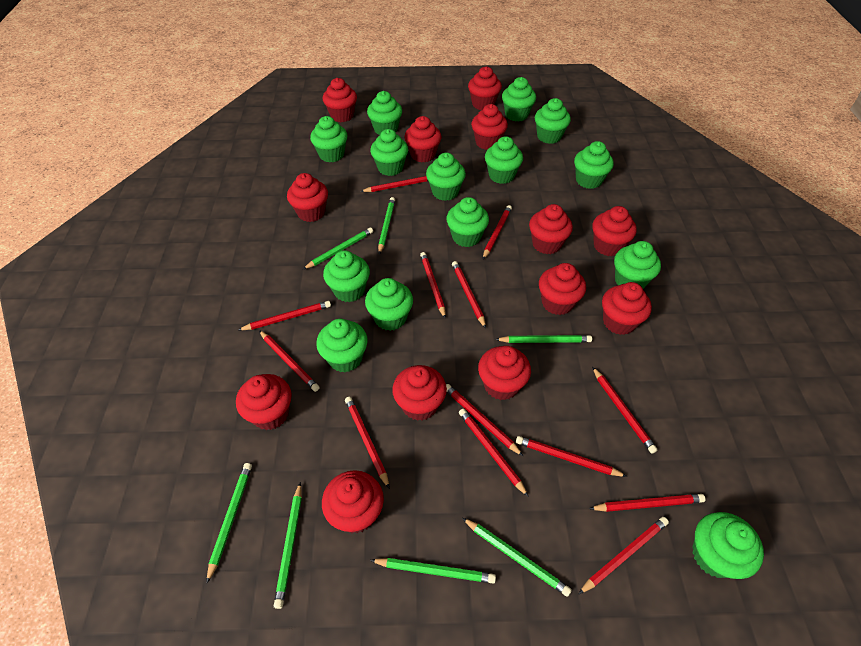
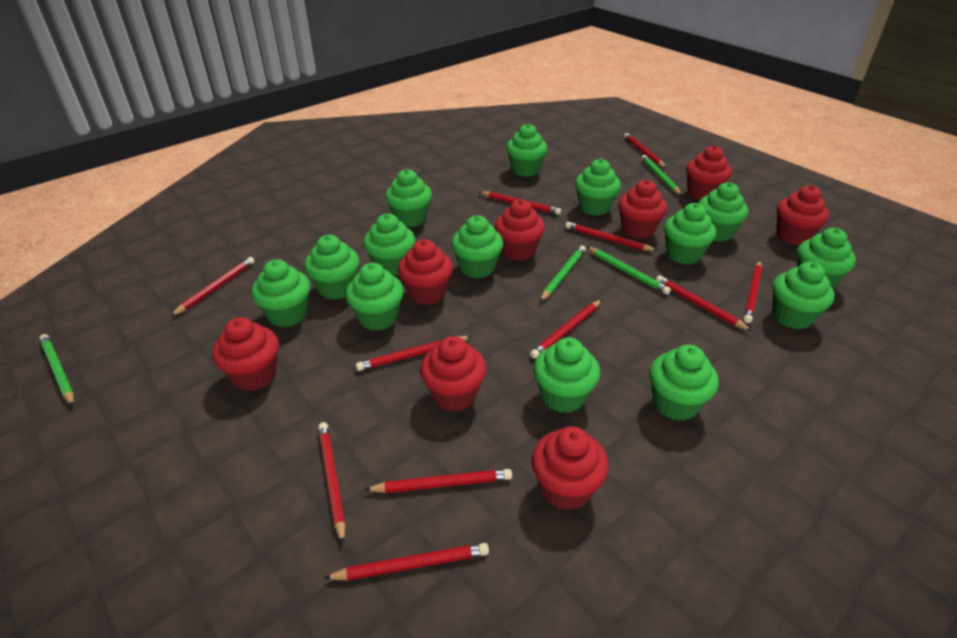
green pencil: 7 -> 4
red cupcake: 13 -> 8
red pencil: 13 -> 11

